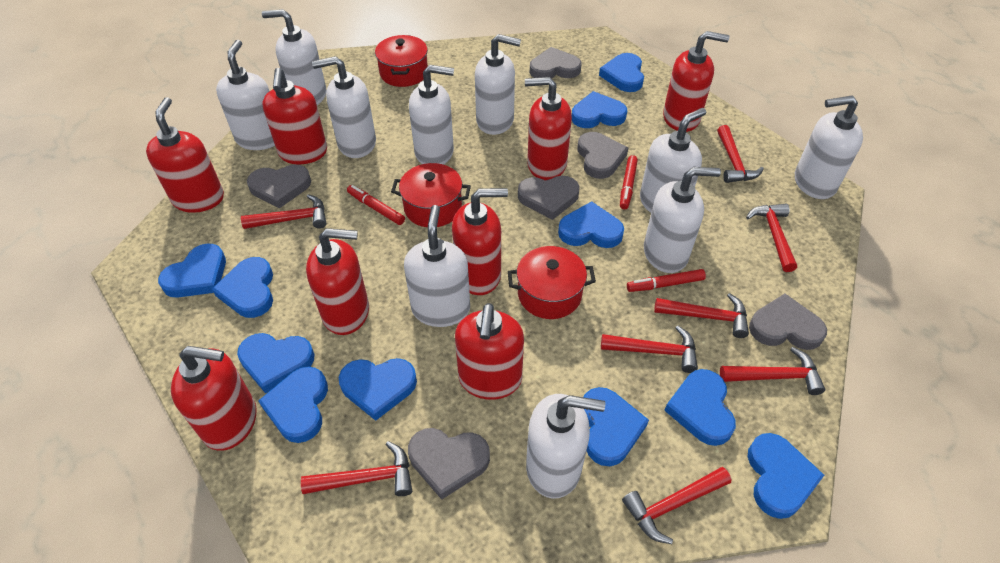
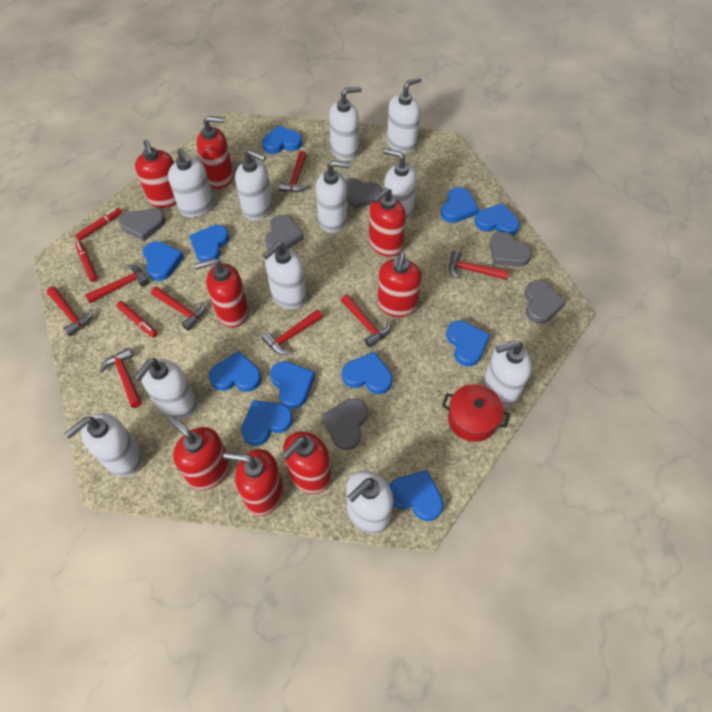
red pot: 3 -> 1
white soap dispenser: 10 -> 11

